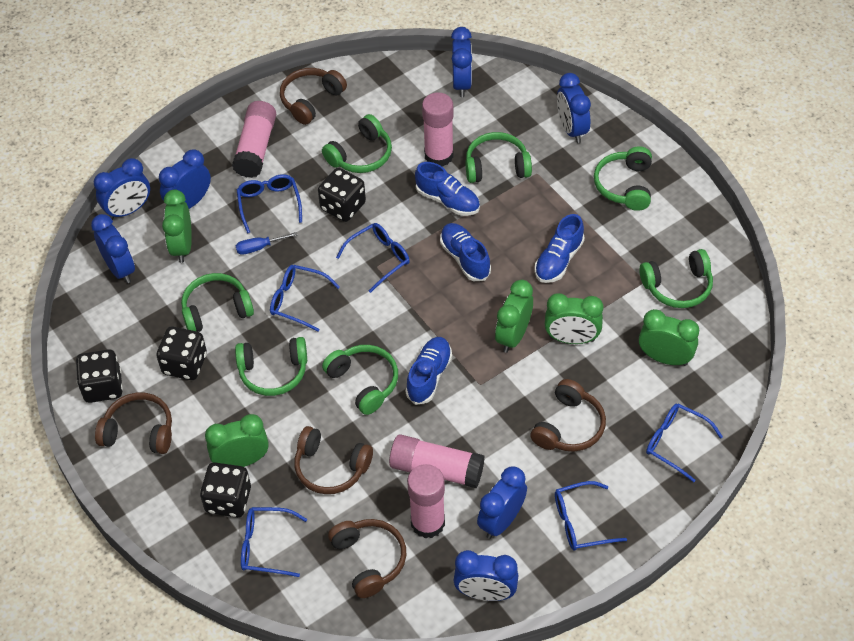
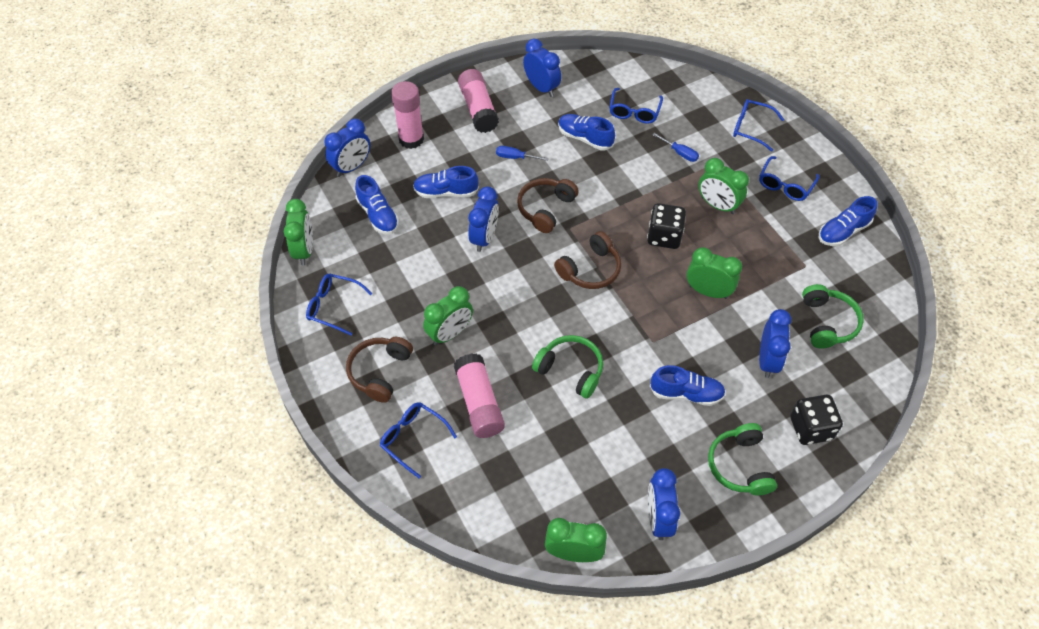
black dice: 4 -> 2
blue clock: 7 -> 5
blue glasses: 6 -> 5
blue screwdriver: 1 -> 2
blue shoe: 4 -> 5
brown headphones: 5 -> 3
green headphones: 7 -> 3
pink glue stick: 4 -> 3

